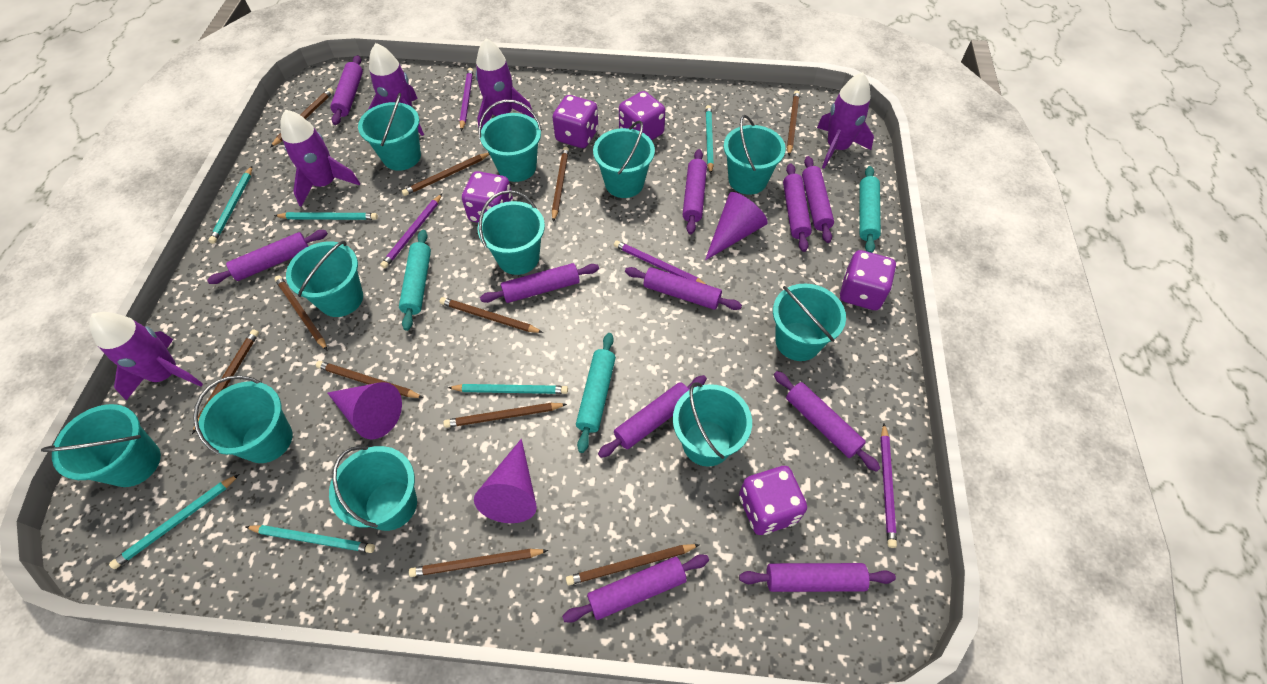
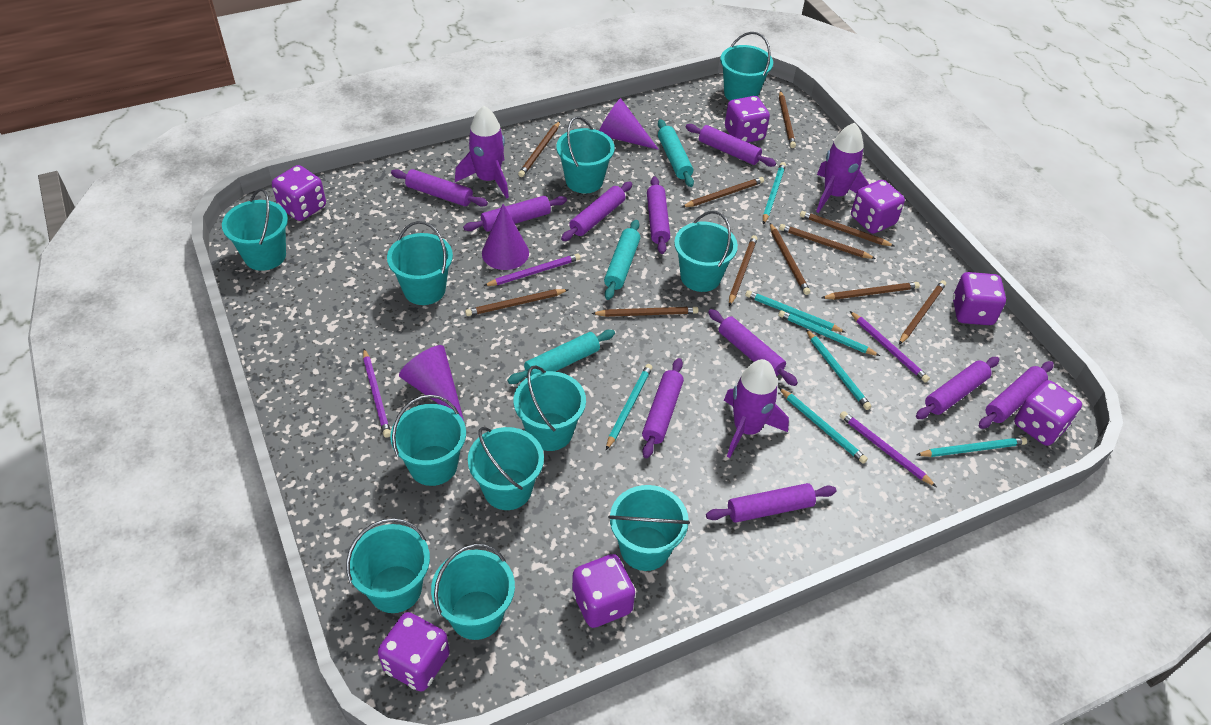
purple dice: 5 -> 7
purple rocket: 5 -> 3
purple rolling pin: 11 -> 10
turquoise pencil: 6 -> 7

